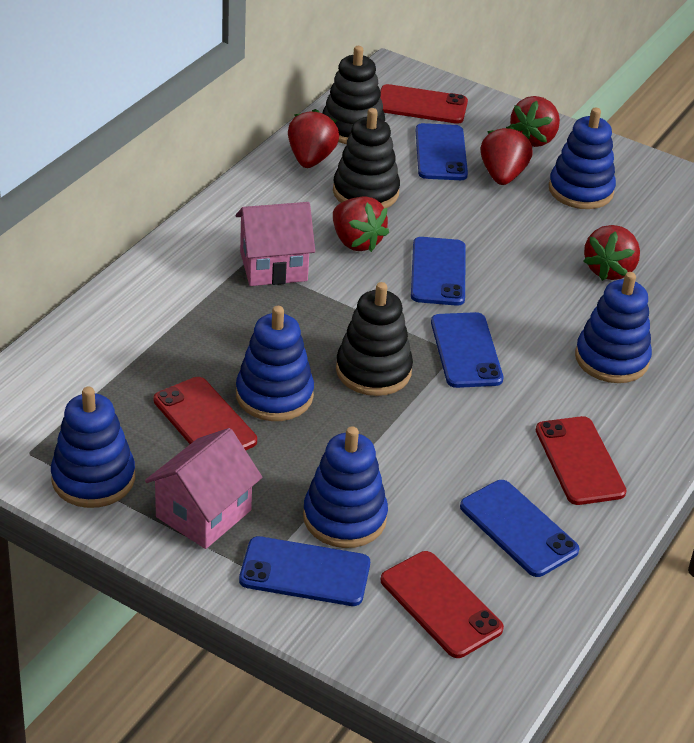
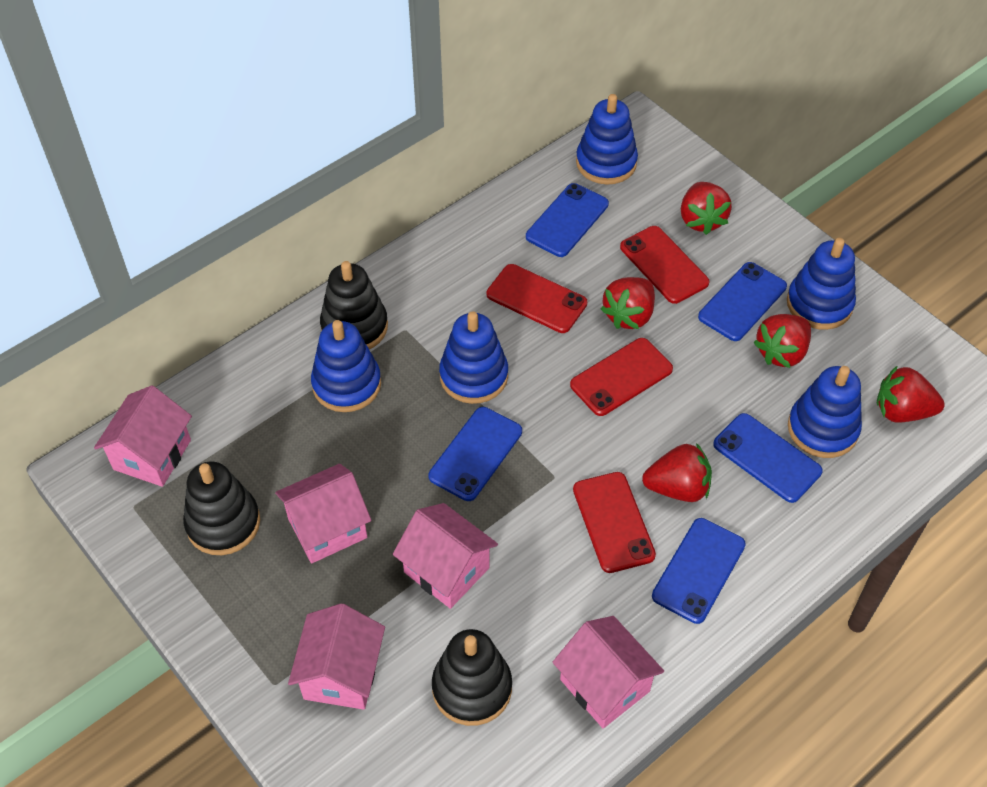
pink house: 2 -> 5

